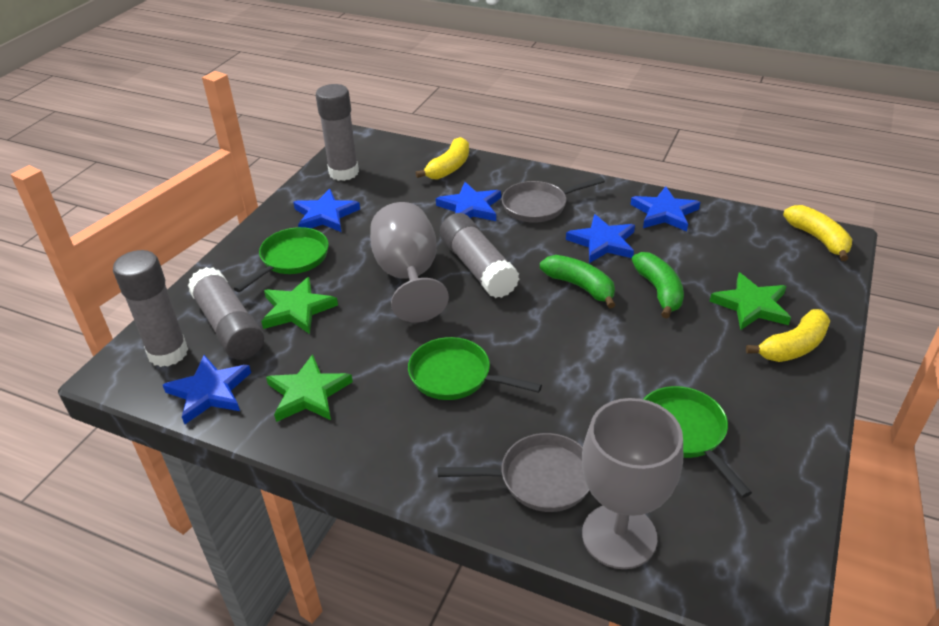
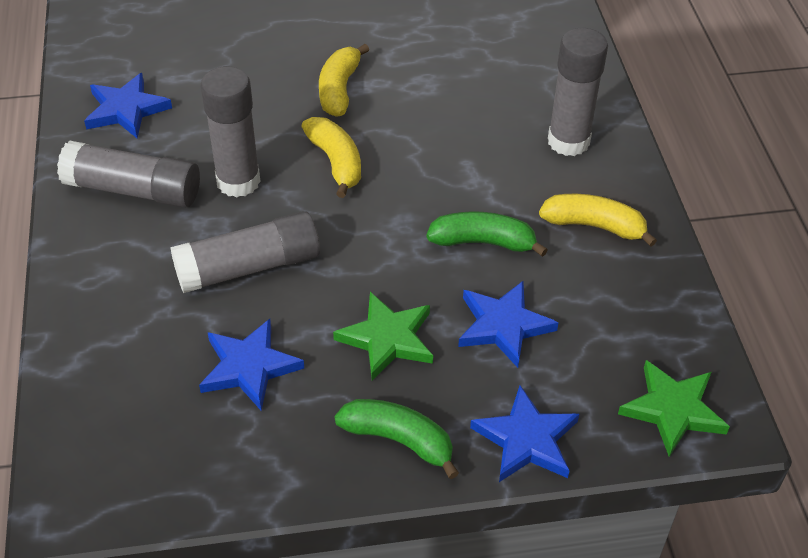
blue star: 5 -> 4
green pan: 3 -> 0
green star: 3 -> 2
grey goblet: 2 -> 0
grey pan: 2 -> 0

